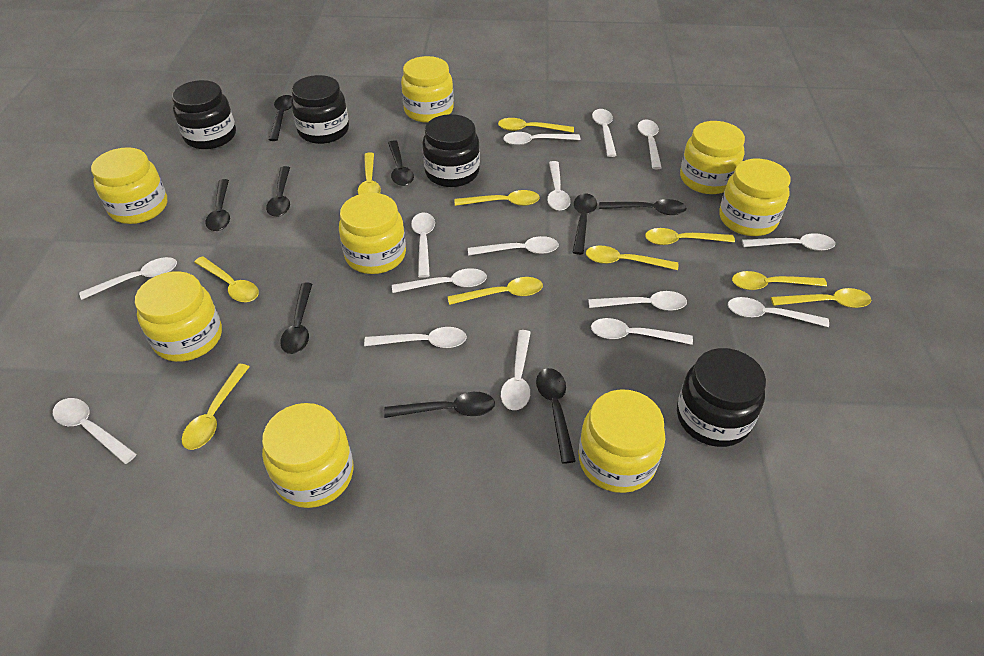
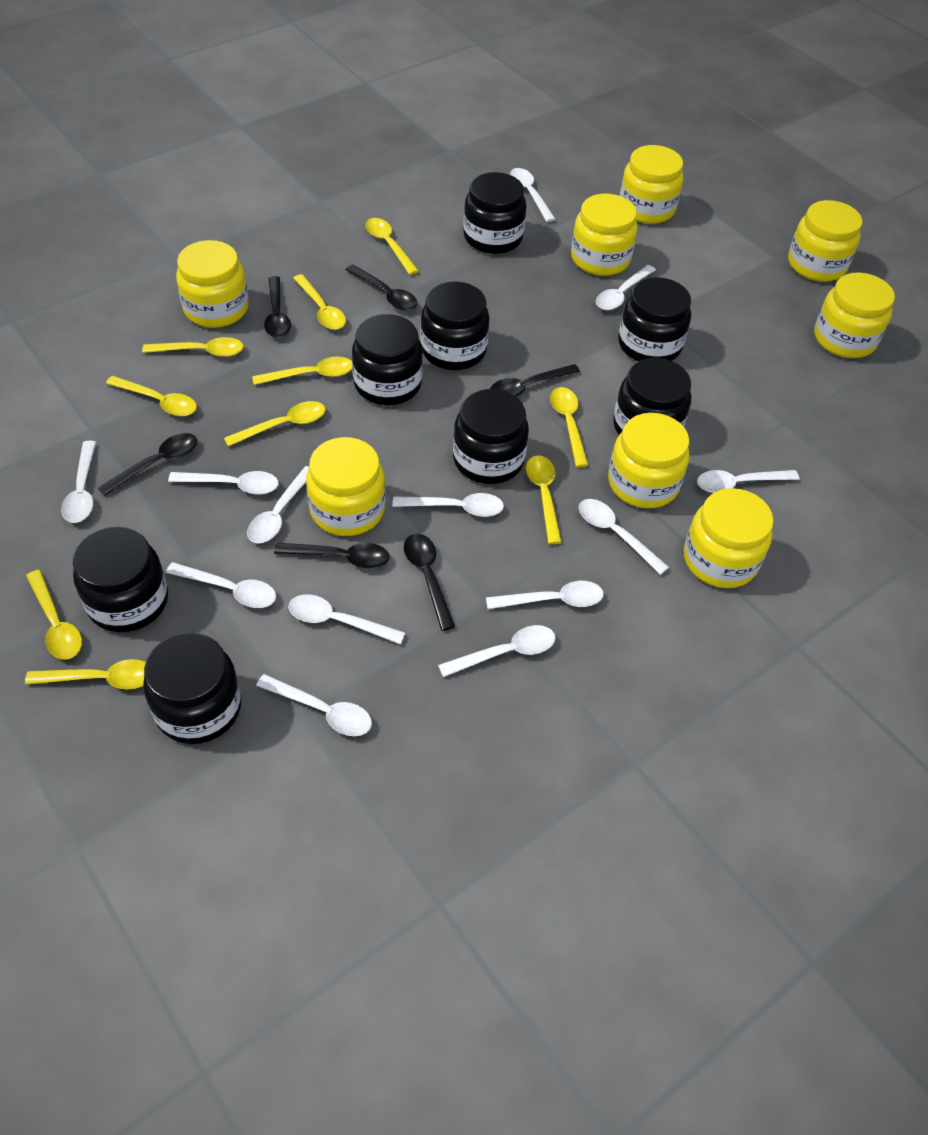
black jar: 4 -> 8
black spoon: 9 -> 6
white spoon: 15 -> 13

